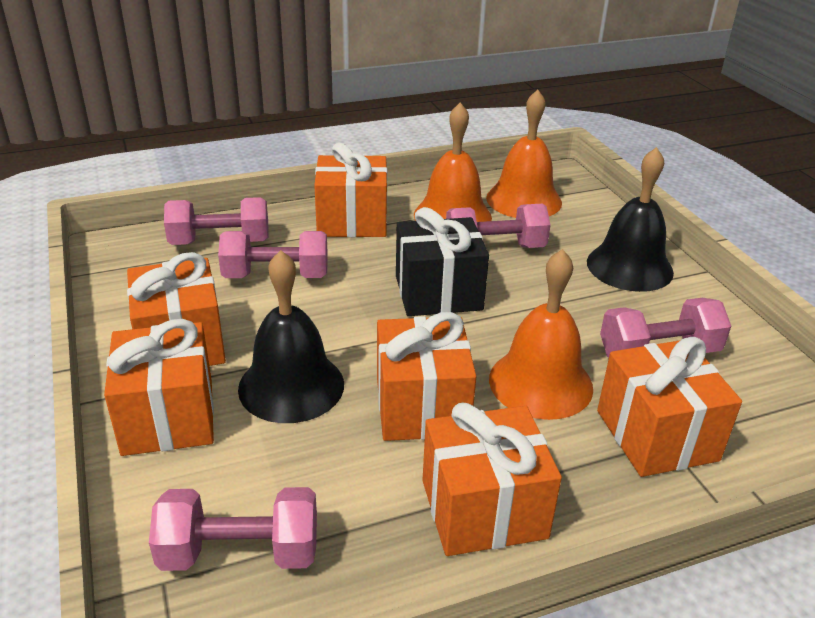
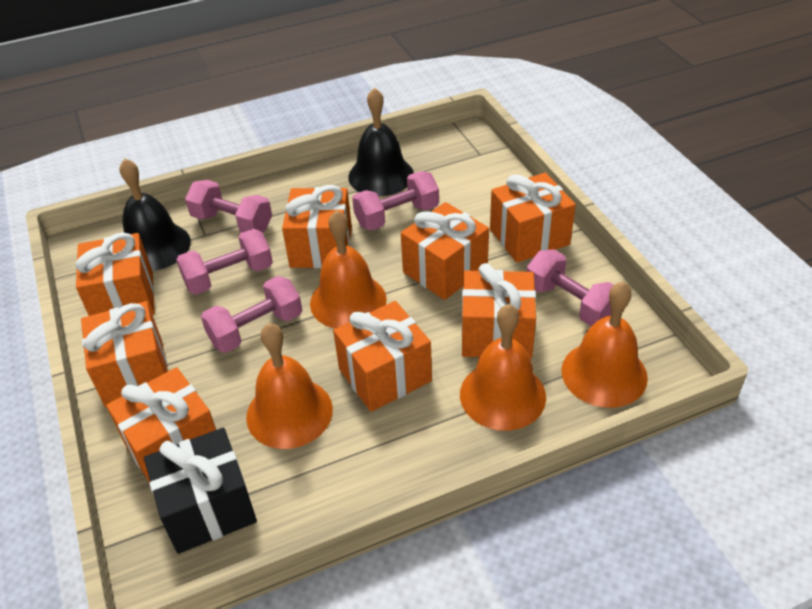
orange bell: 3 -> 4
orange gift: 6 -> 8

